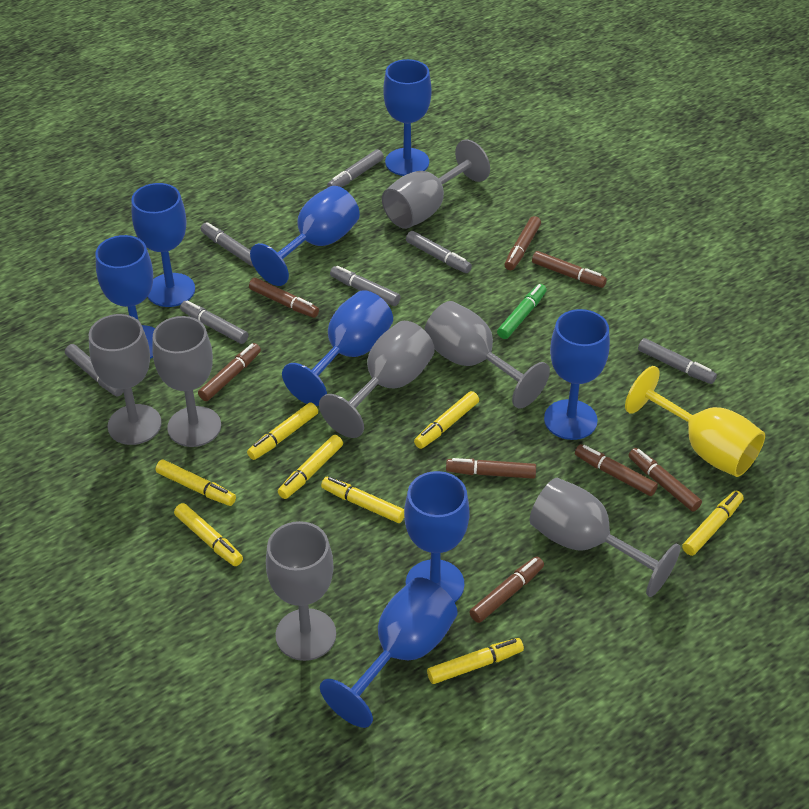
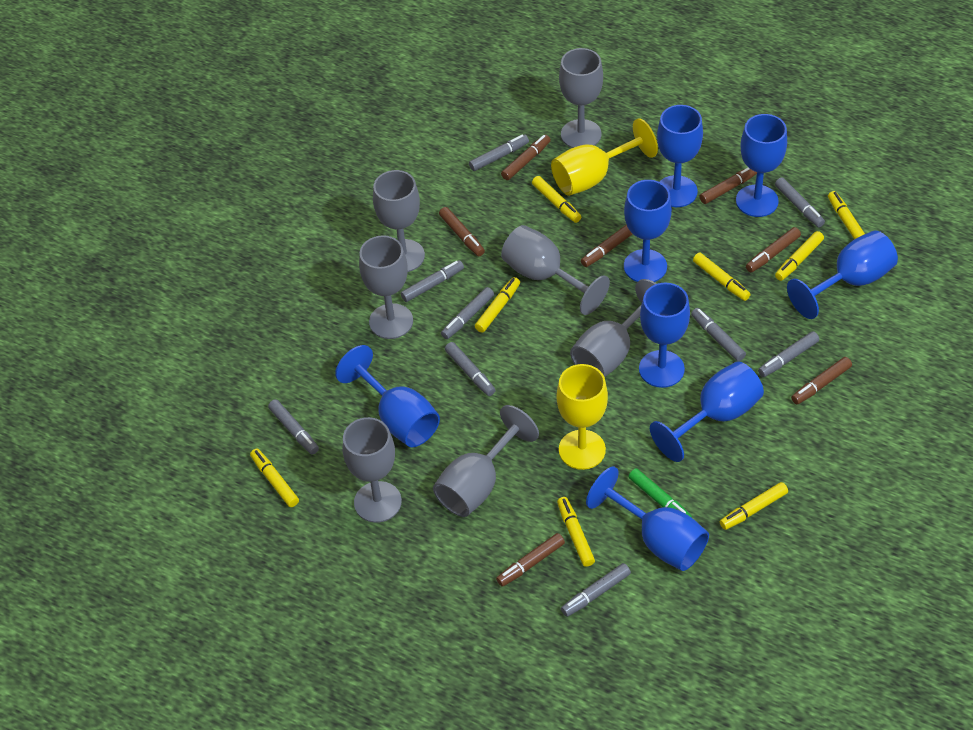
brown marker: 8 -> 7
grey marker: 7 -> 9
yellow goblet: 1 -> 2

